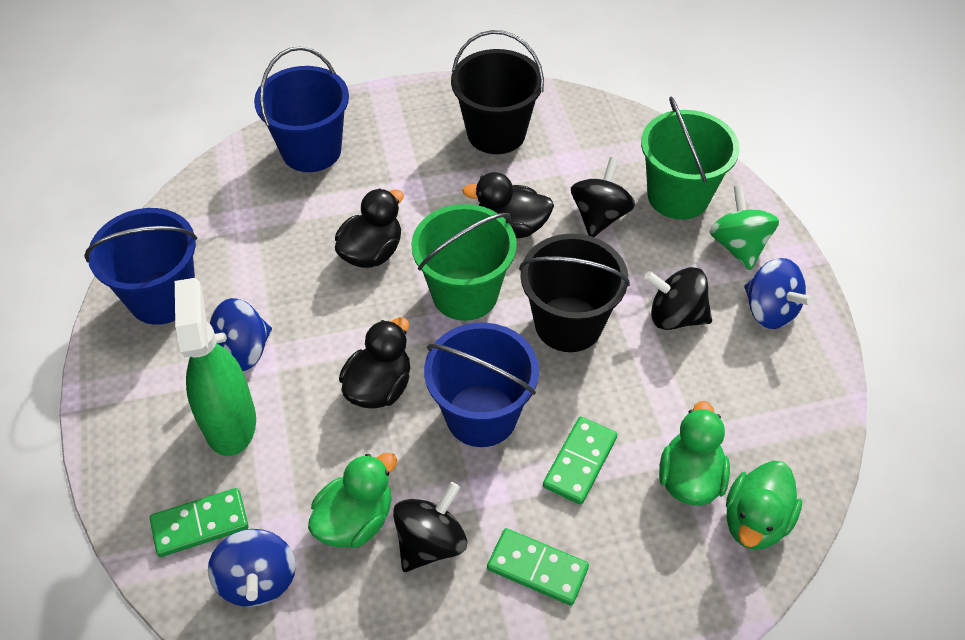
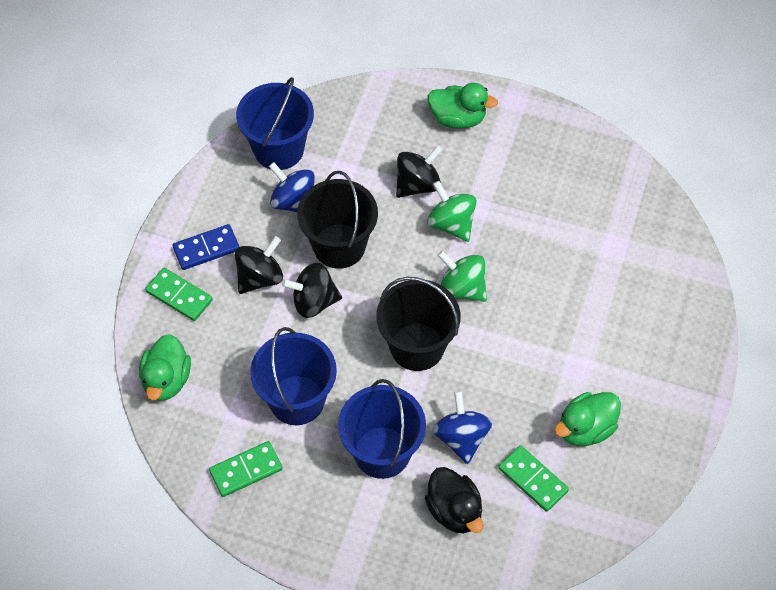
black duck: 3 -> 1
blue domino: 0 -> 1
blue spinning top: 3 -> 2
green bucket: 2 -> 0
green spinning top: 1 -> 2
green spray bottle: 1 -> 0

